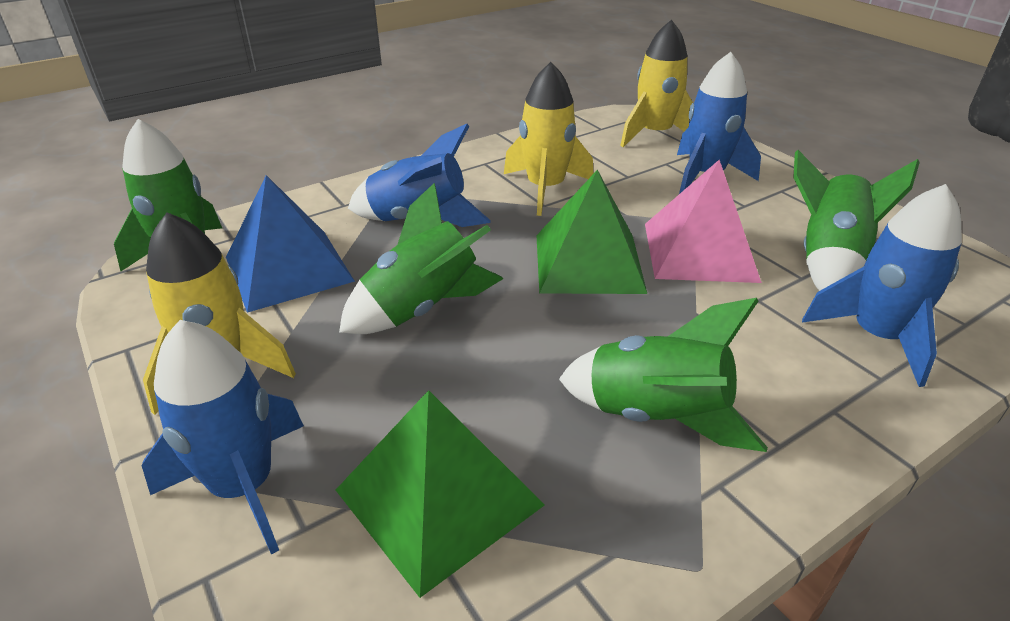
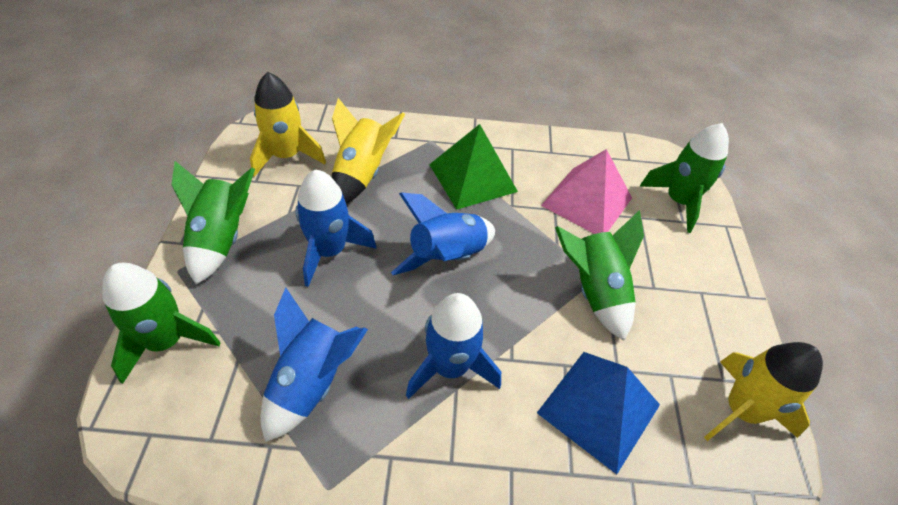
green pyramid: 2 -> 1

